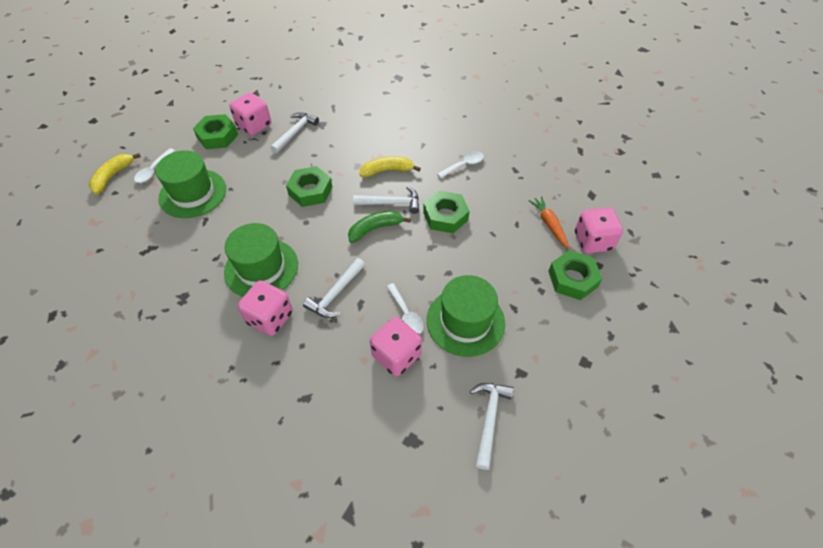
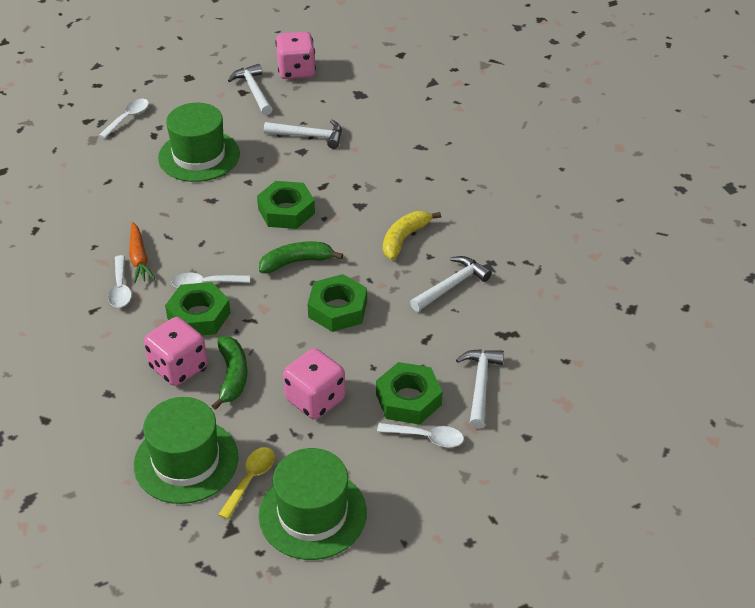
green banana: 1 -> 2
pink dice: 4 -> 3
white spoon: 3 -> 4
yellow banana: 2 -> 1
yellow spoon: 0 -> 1

